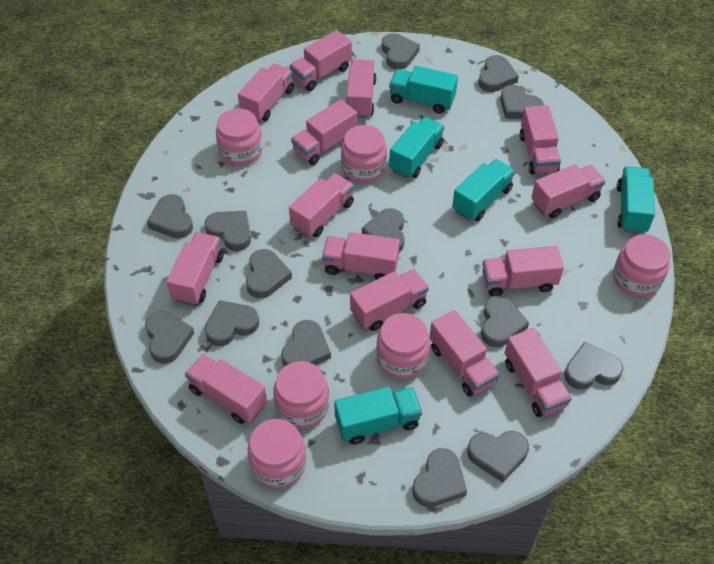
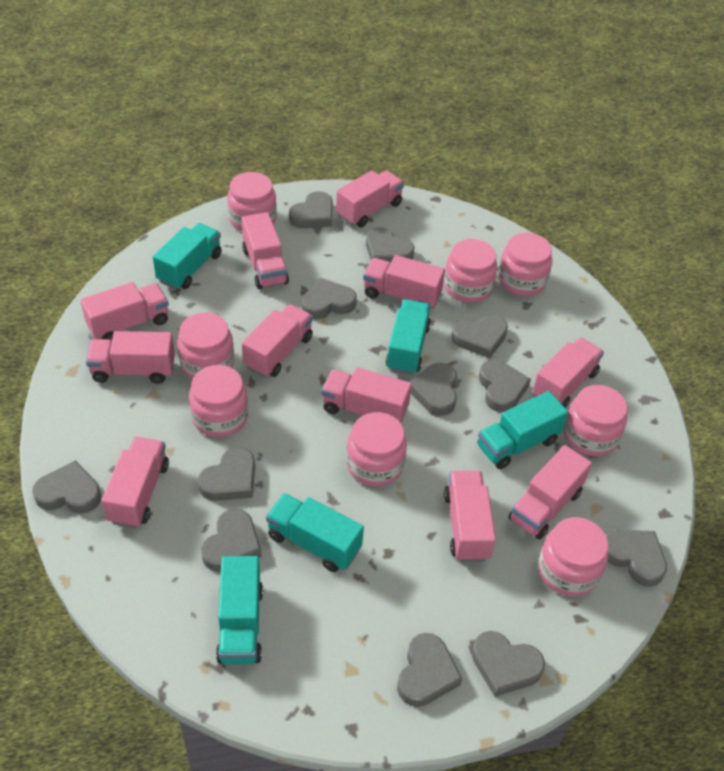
grey heart: 14 -> 12
pink jar: 6 -> 8
pink truck: 14 -> 11

